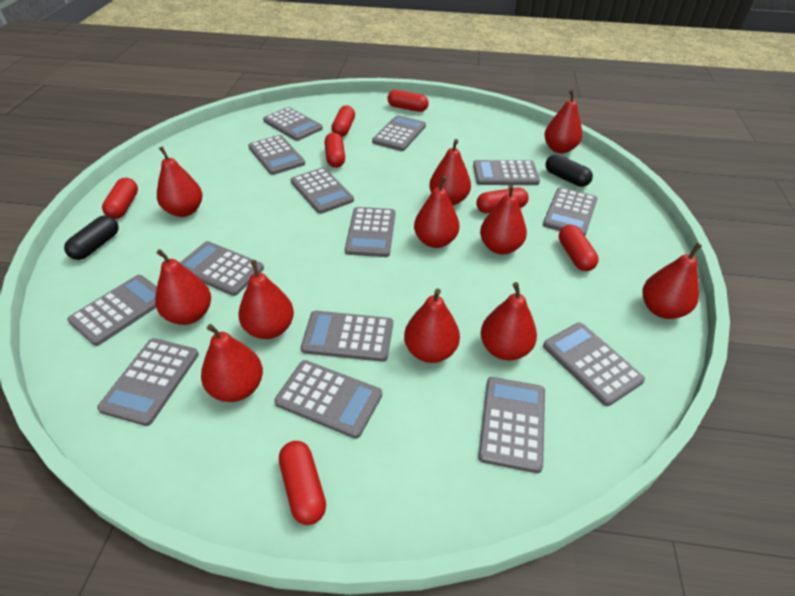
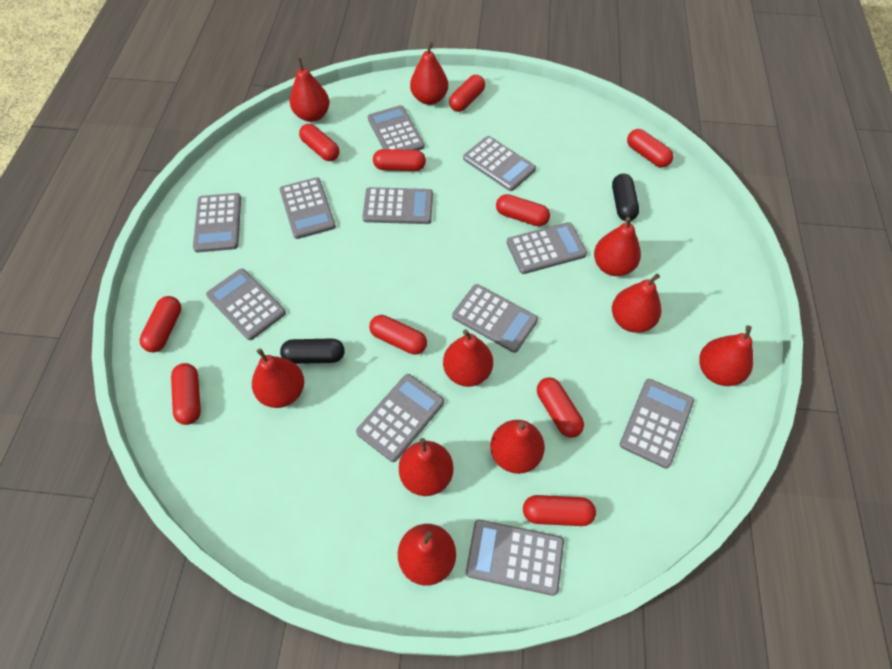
grey calculator: 14 -> 11
red capsule: 7 -> 10
red pear: 11 -> 10

